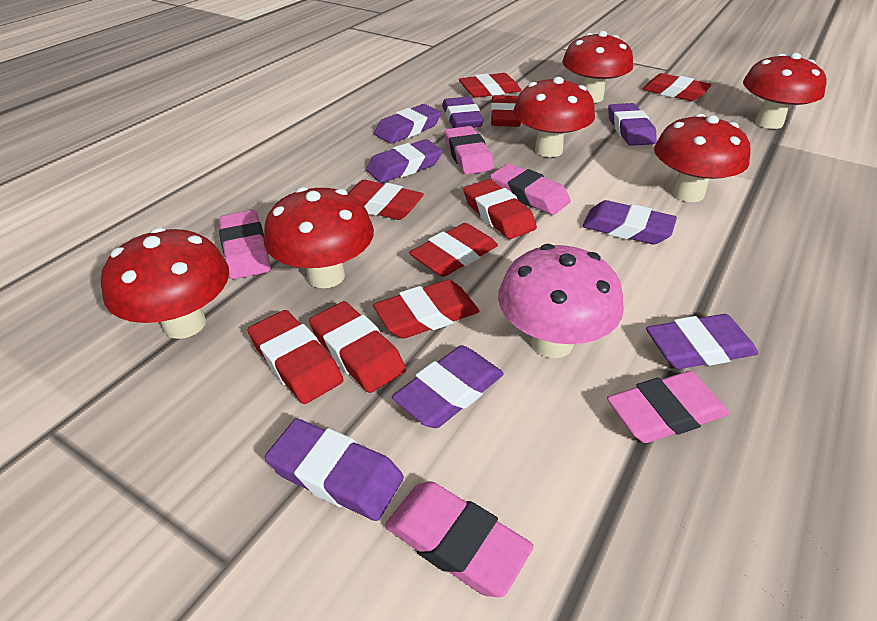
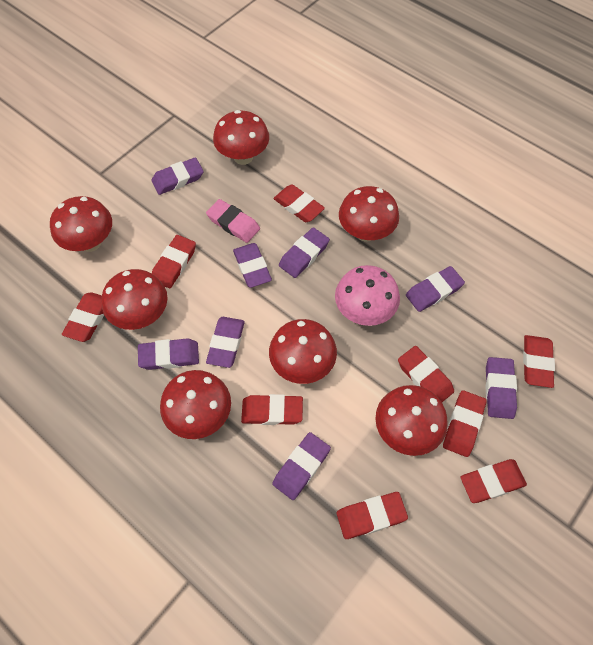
pink eraser: 5 -> 1
red mushroom: 6 -> 7

